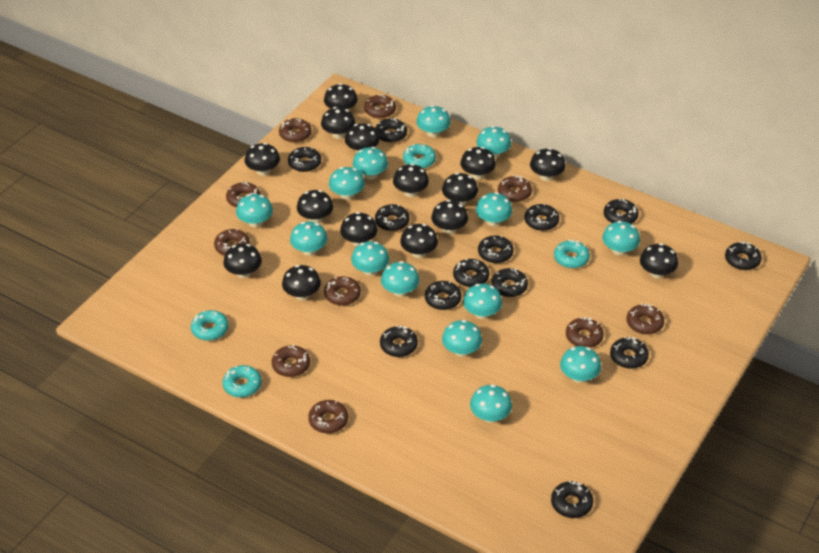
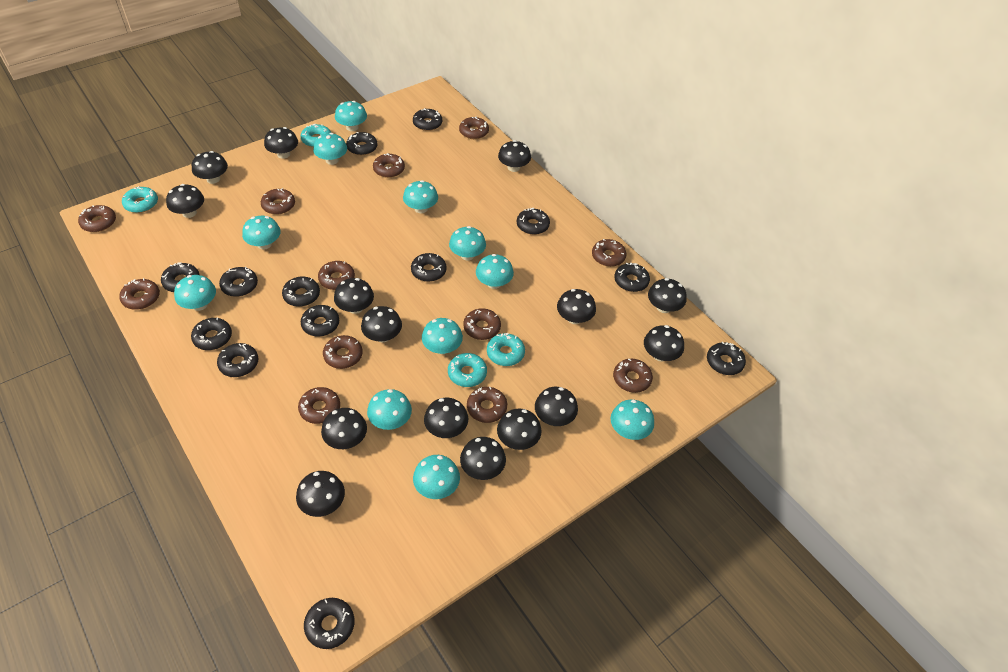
brown donut: 10 -> 12
turquoise mushroom: 14 -> 11

